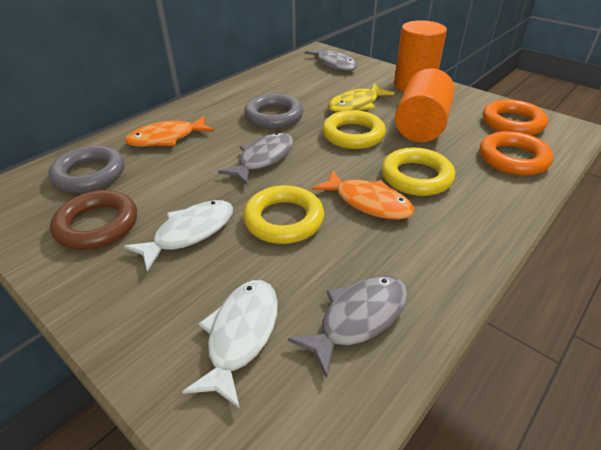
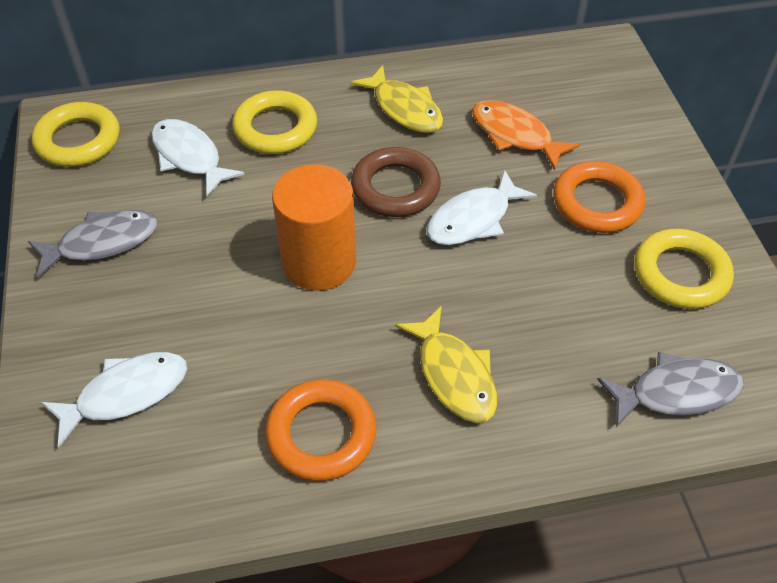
grey fish: 3 -> 2
grey ring: 2 -> 0
orange cylinder: 2 -> 1
orange fish: 2 -> 1
white fish: 2 -> 3
yellow fish: 1 -> 2

